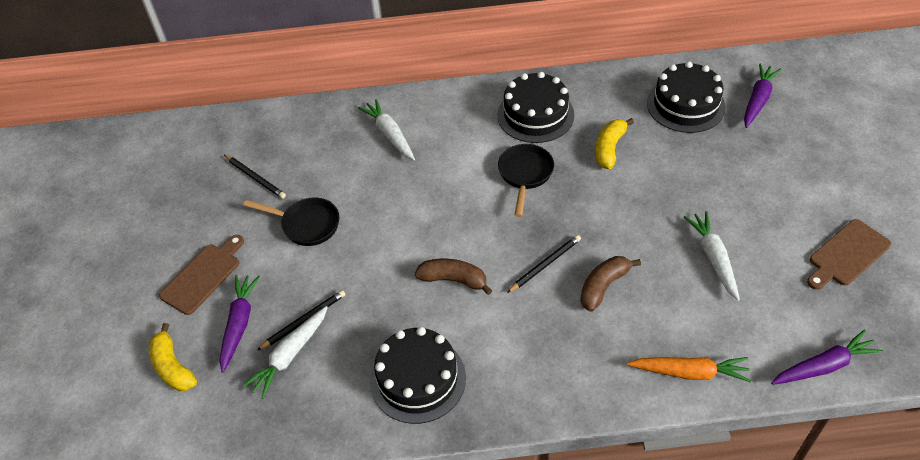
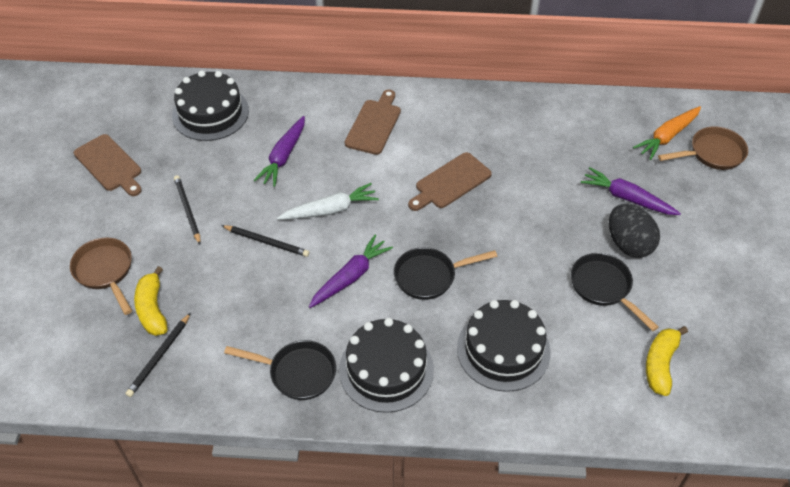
black egg: 0 -> 1
black pan: 2 -> 3
brown banana: 2 -> 0
brown cutting board: 2 -> 3
brown pan: 0 -> 2
white carrot: 3 -> 1

